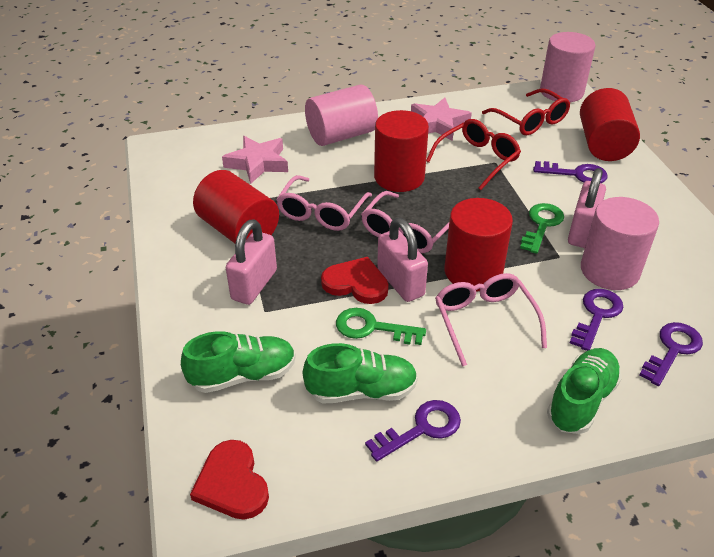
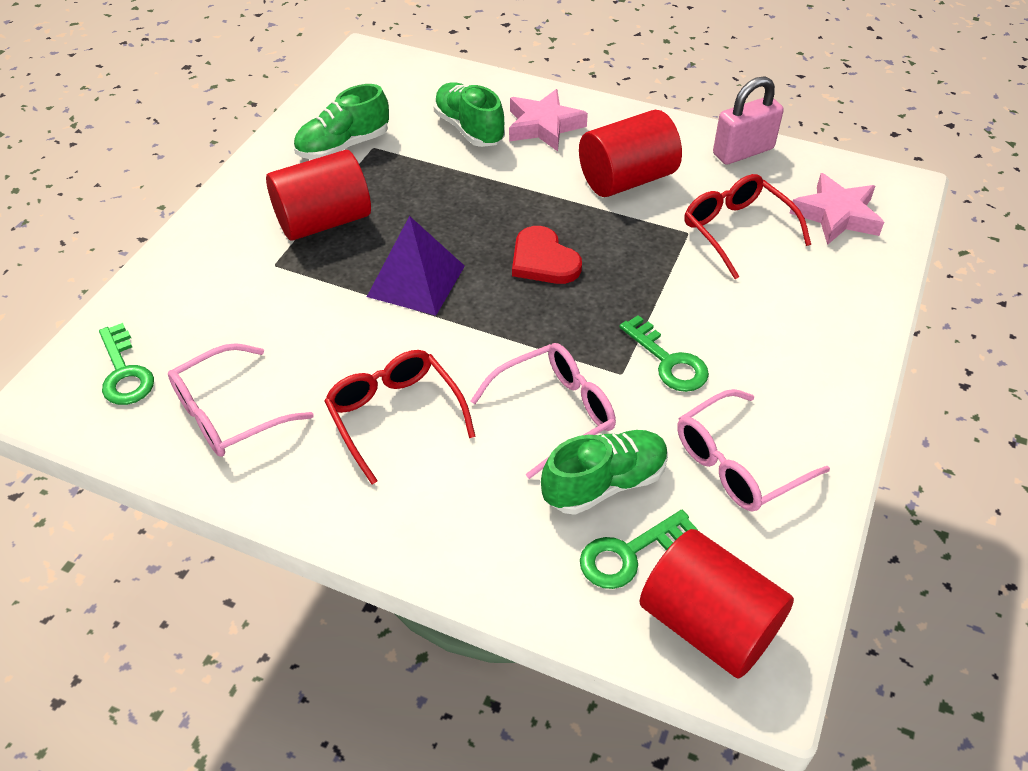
green key: 2 -> 3
pink cylinder: 3 -> 0
pink padlock: 3 -> 1
purple key: 4 -> 0
purple pyramid: 0 -> 1
red cylinder: 4 -> 3
red heart: 2 -> 1

